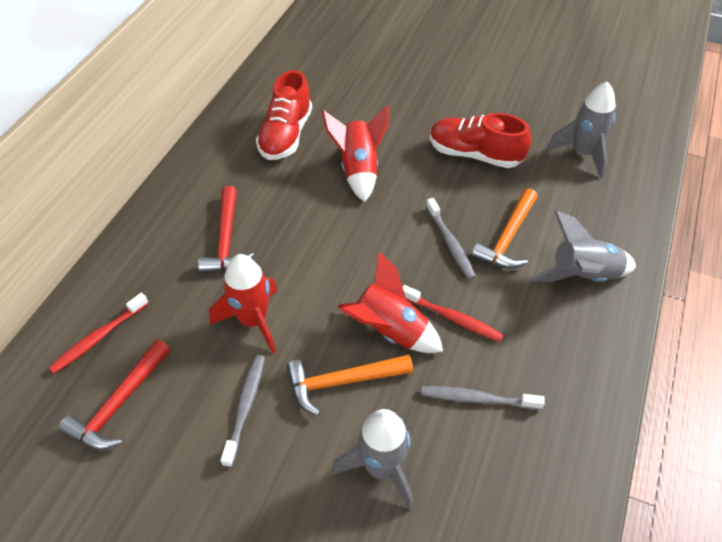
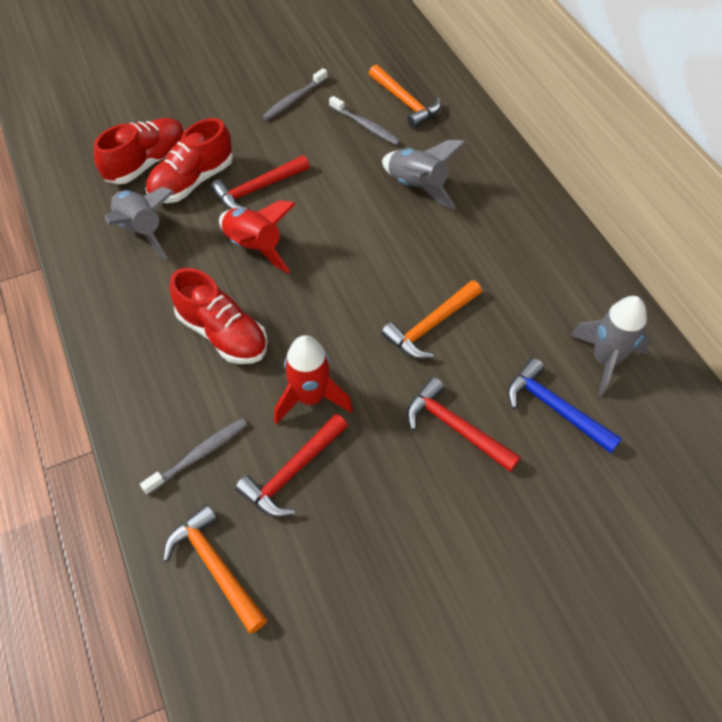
blue hammer: 0 -> 1
orange hammer: 2 -> 3
red hammer: 2 -> 3
red rocket: 3 -> 2
red shoe: 2 -> 3
red toothbrush: 2 -> 0

